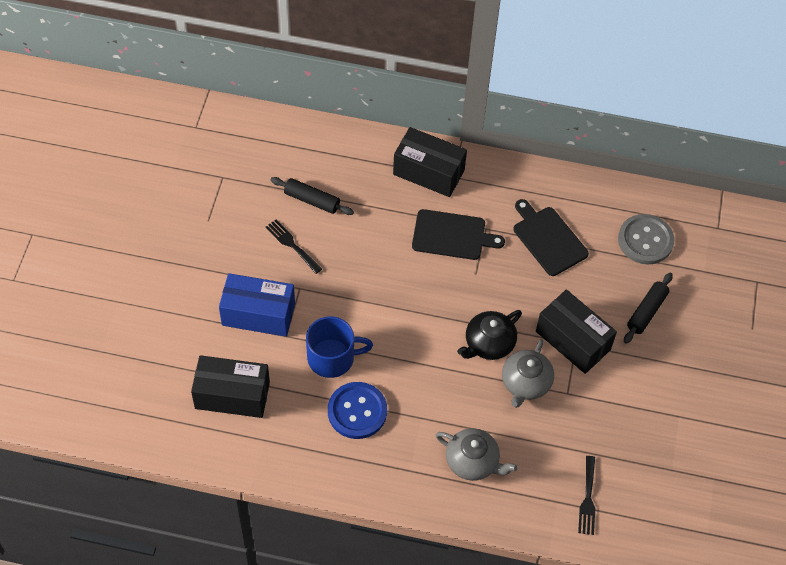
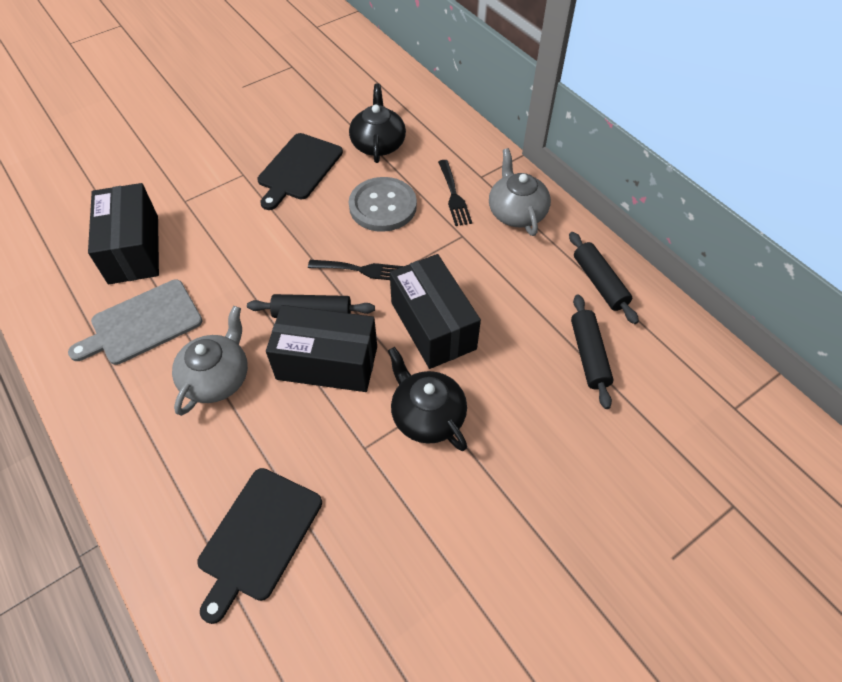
black rolling pin: 2 -> 3
black teapot: 1 -> 2
blue box: 1 -> 0
blue button: 1 -> 0
blue mug: 1 -> 0
grey cutting board: 0 -> 1

